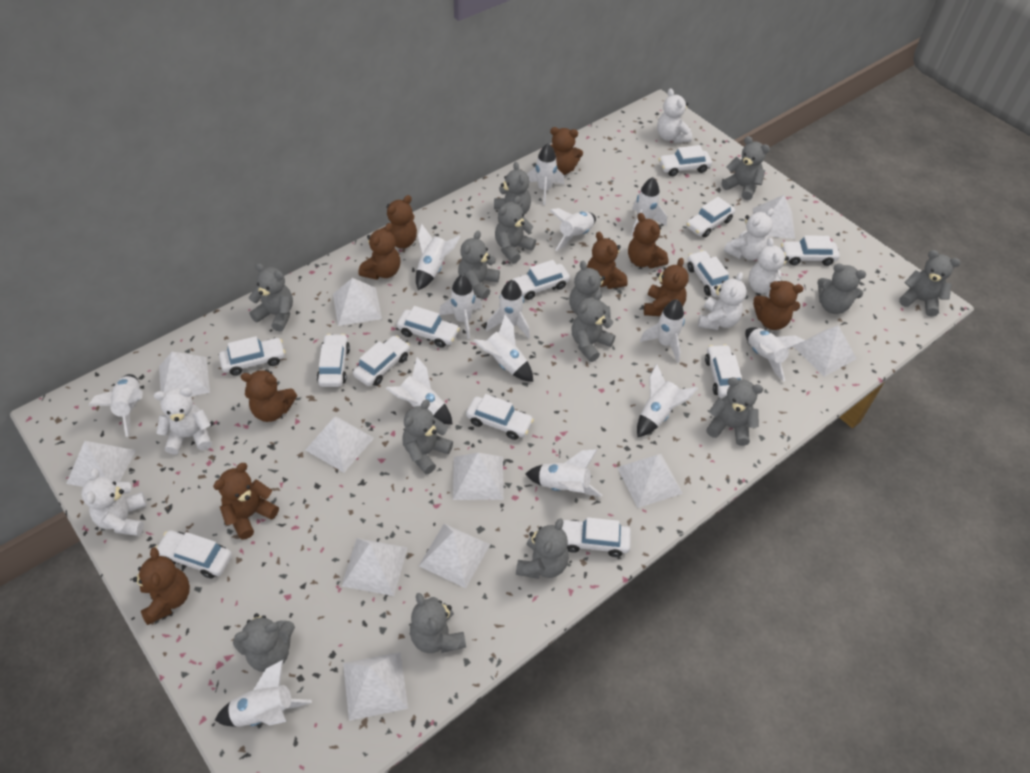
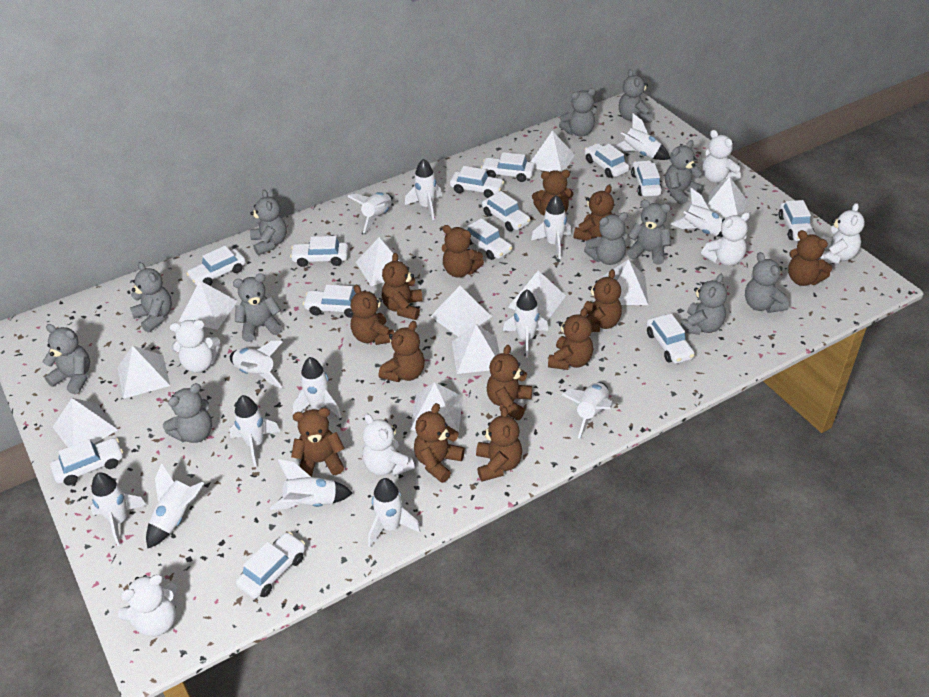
brown teddy bear: 10 -> 13
grey teddy bear: 14 -> 12

